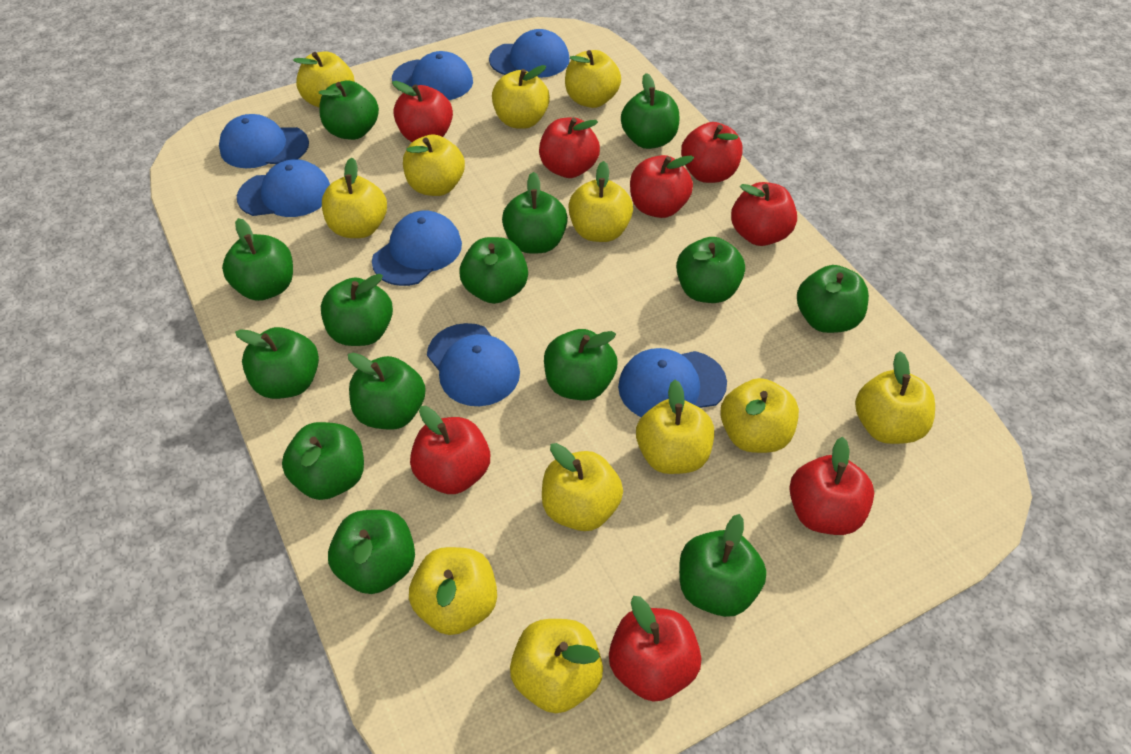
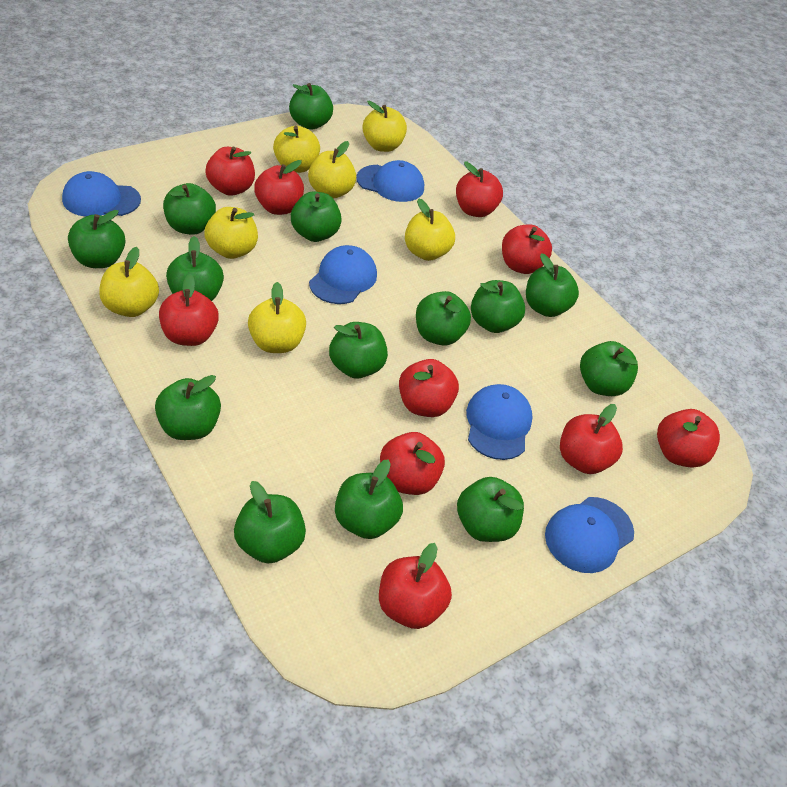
blue cap: 7 -> 5
red apple: 8 -> 10
yellow apple: 12 -> 7

